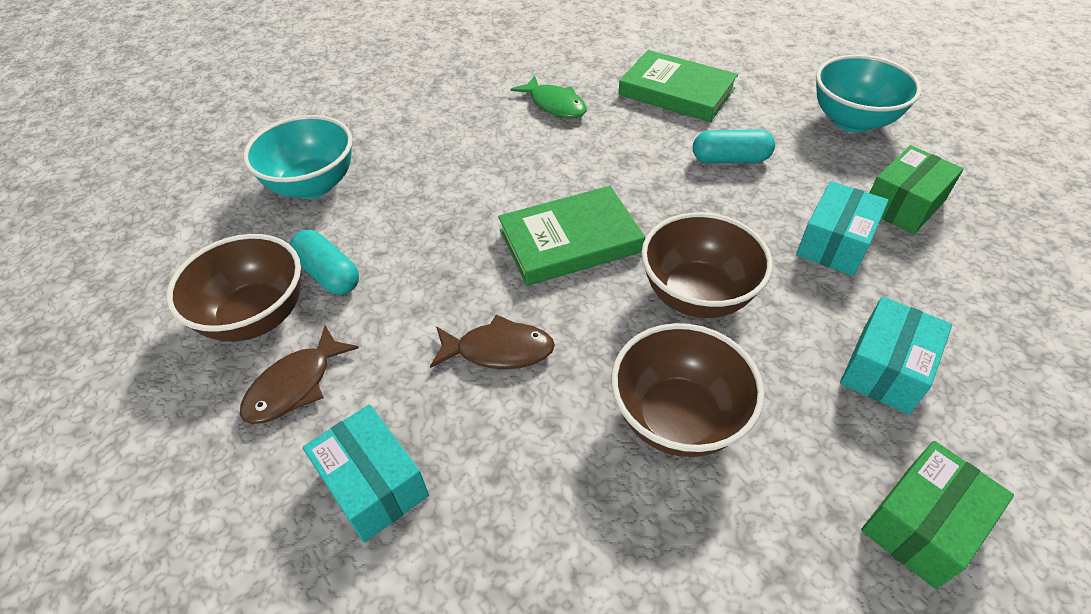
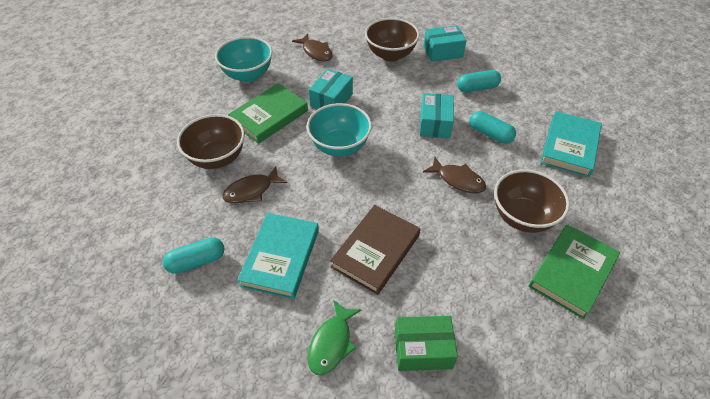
brown book: 0 -> 1
brown fish: 2 -> 3
green box: 2 -> 1
turquoise book: 0 -> 2
turquoise capsule: 2 -> 3

